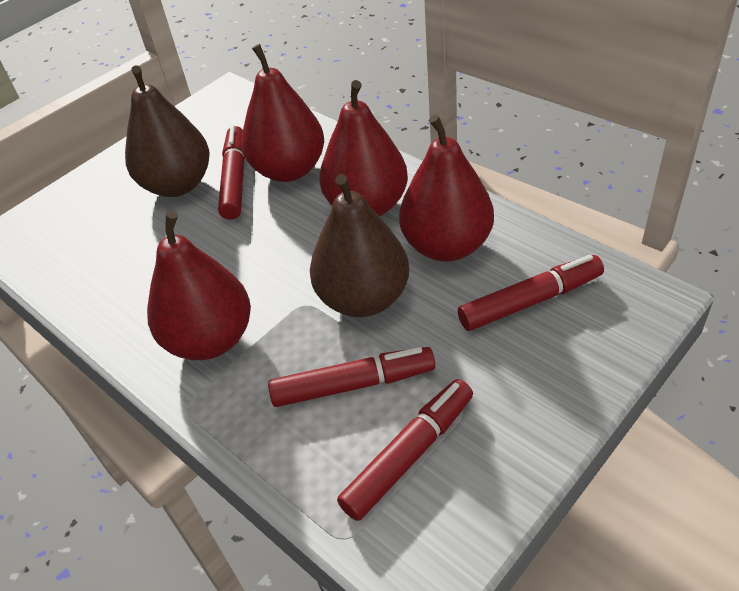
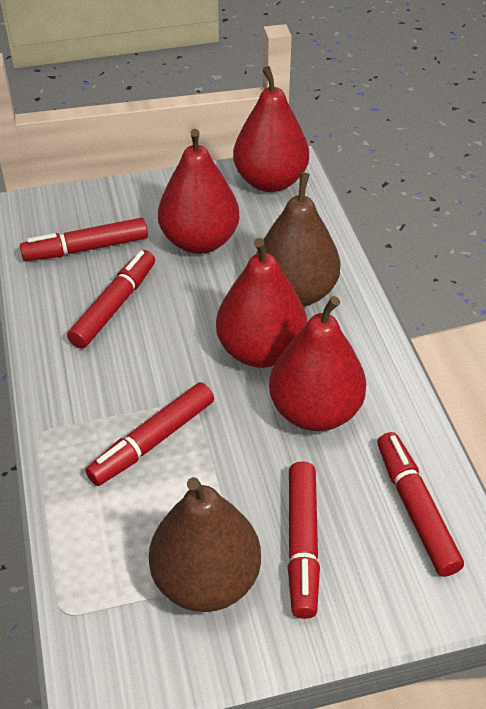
red marker: 4 -> 5

